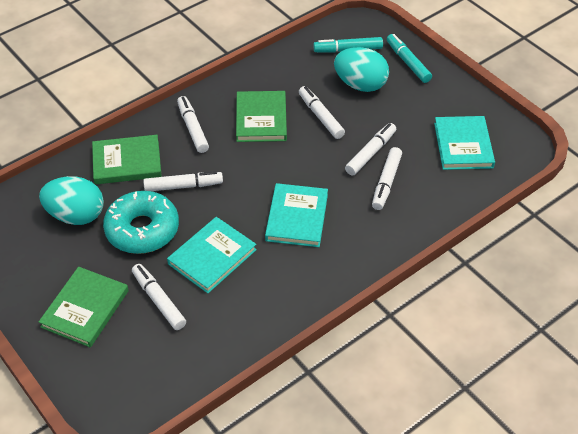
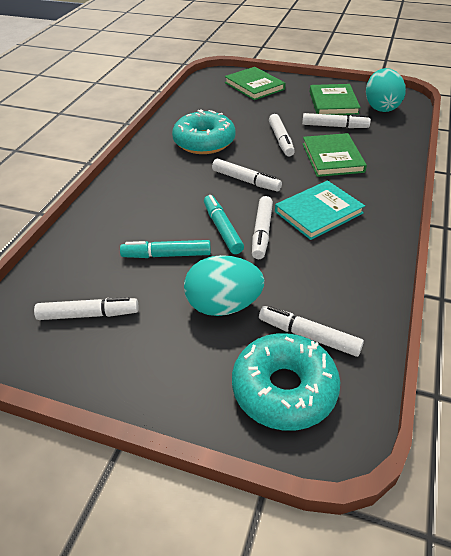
turquoise book: 3 -> 1
turquoise donut: 1 -> 2

